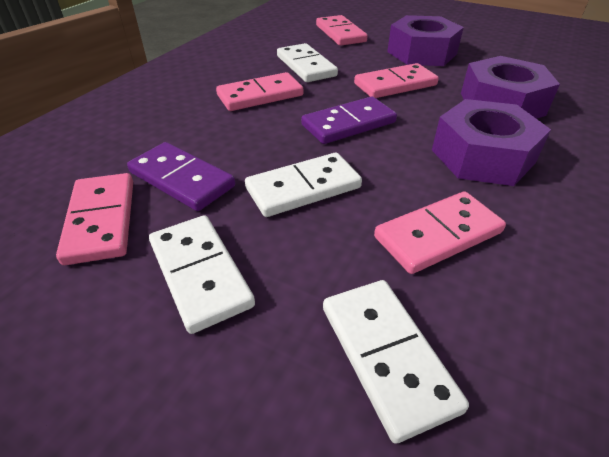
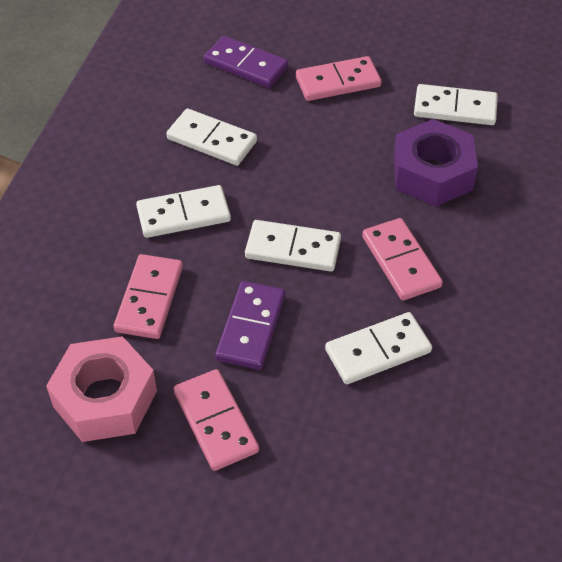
pink domino: 5 -> 4
pink nut: 0 -> 1
purple nut: 3 -> 1
white domino: 4 -> 5

